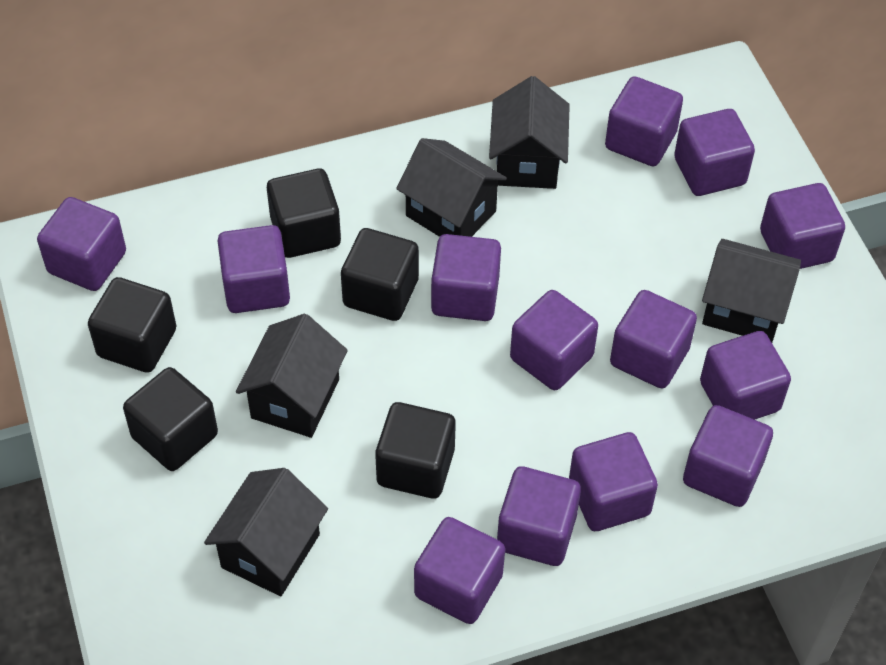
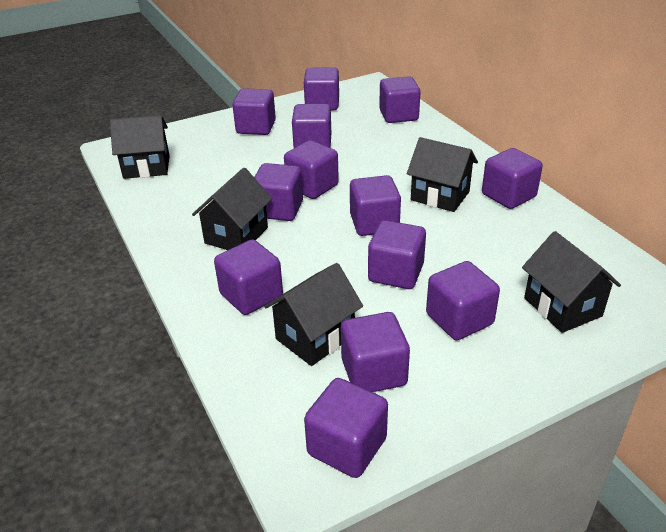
black cube: 5 -> 0

